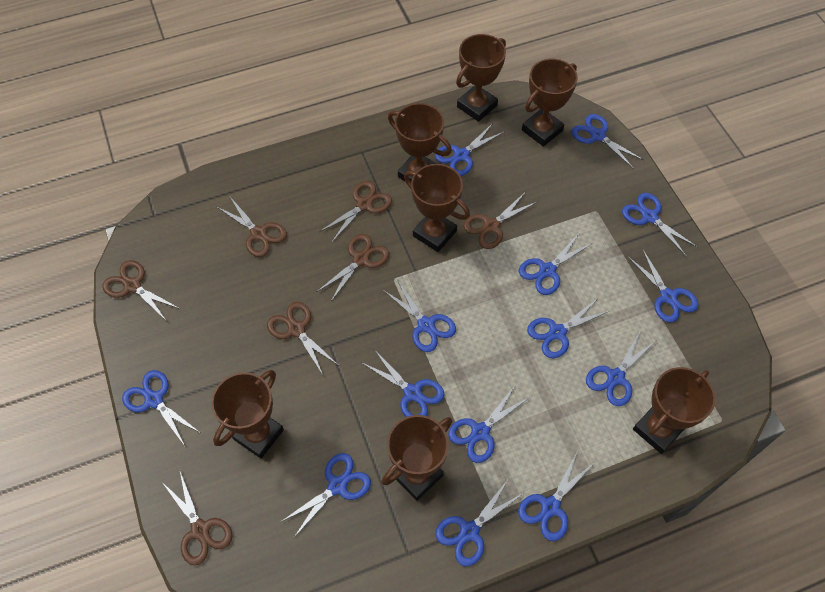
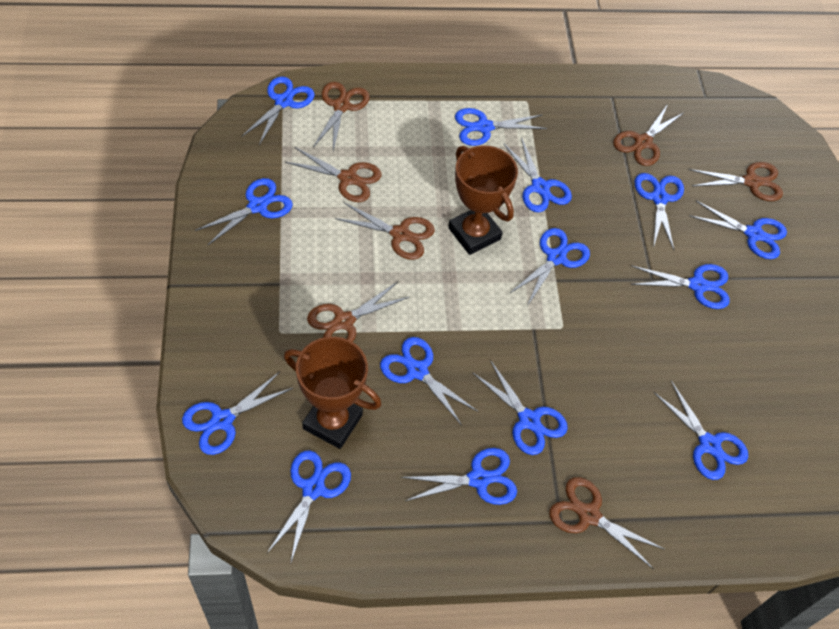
brown trophy: 7 -> 2

